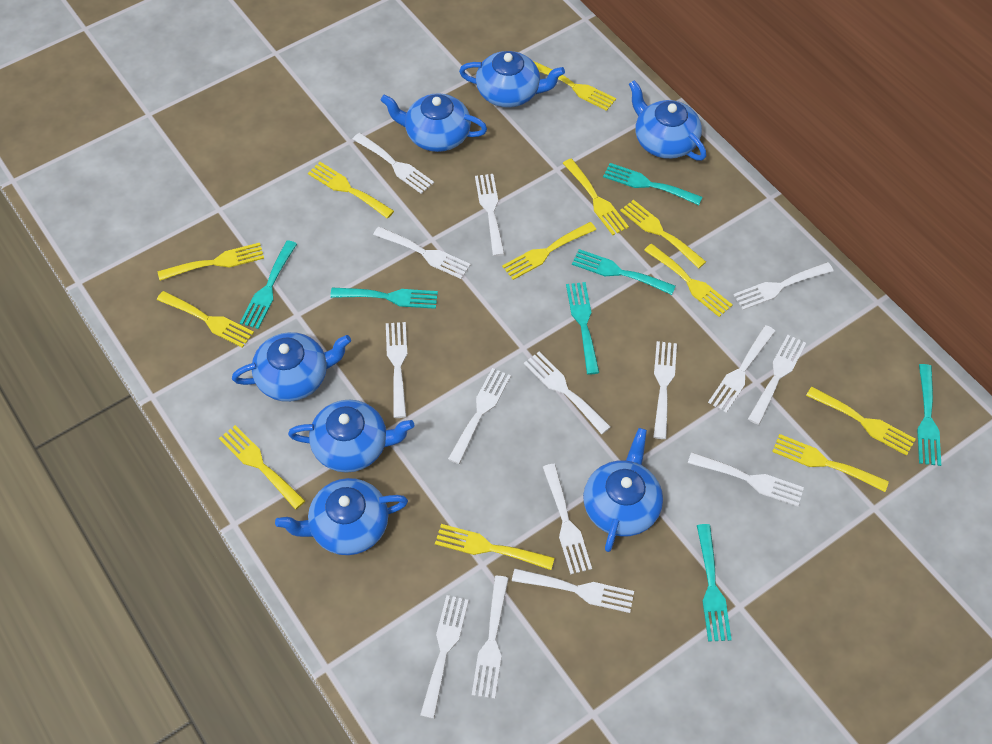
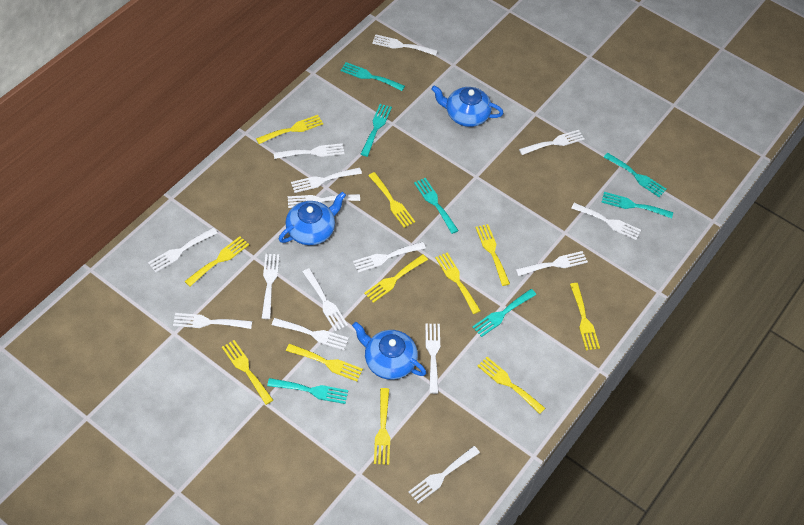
blue teapot: 7 -> 3
yellow fork: 12 -> 11

